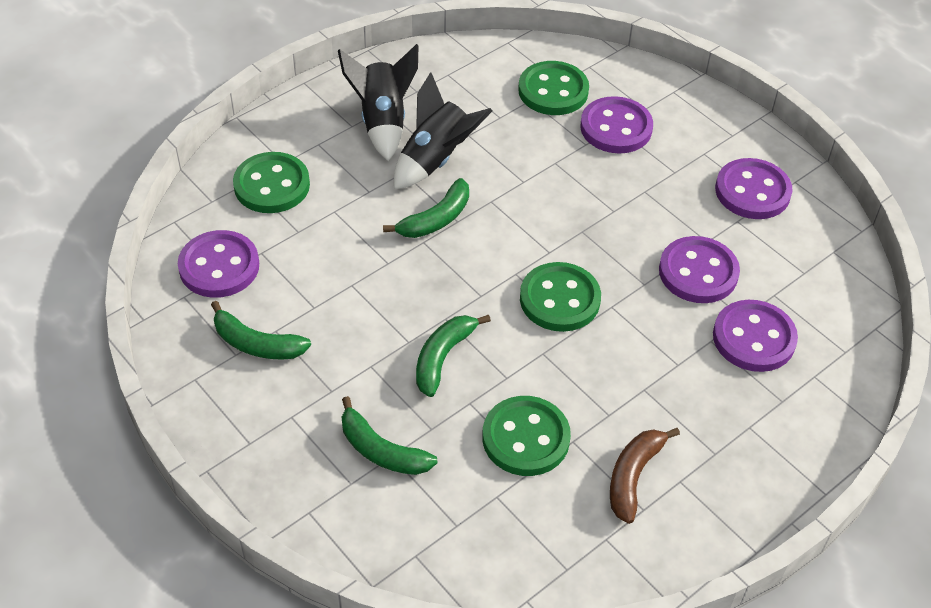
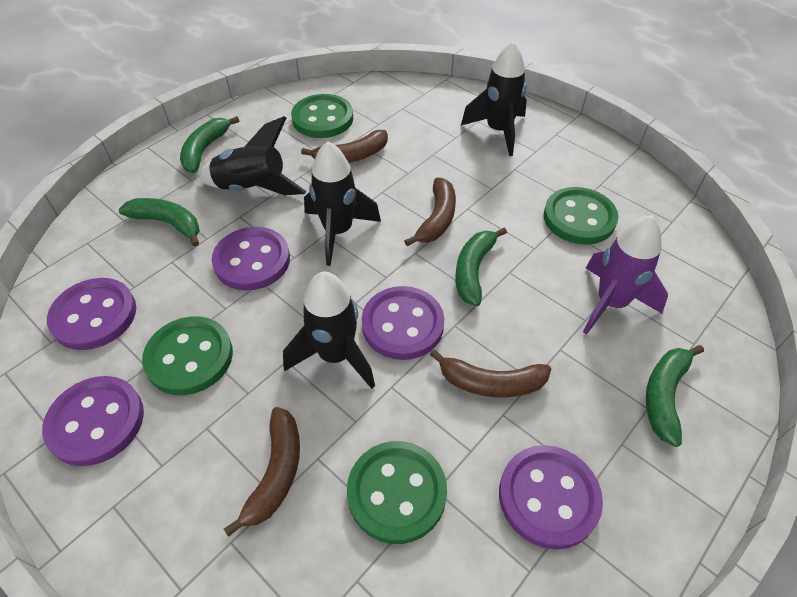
black rocket: 2 -> 4
brown banana: 1 -> 4
purple rocket: 0 -> 1

